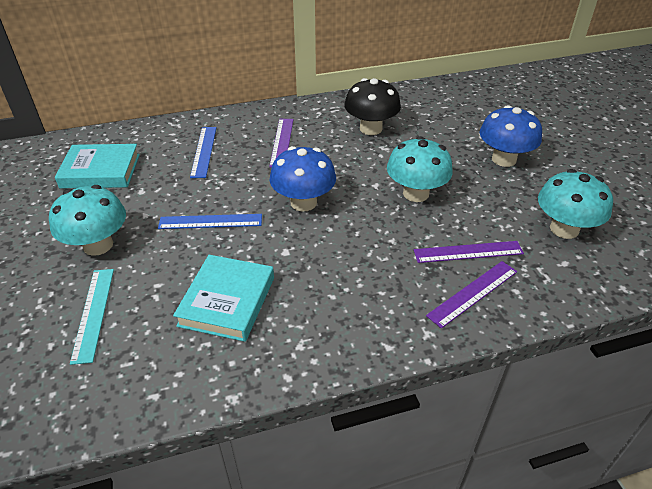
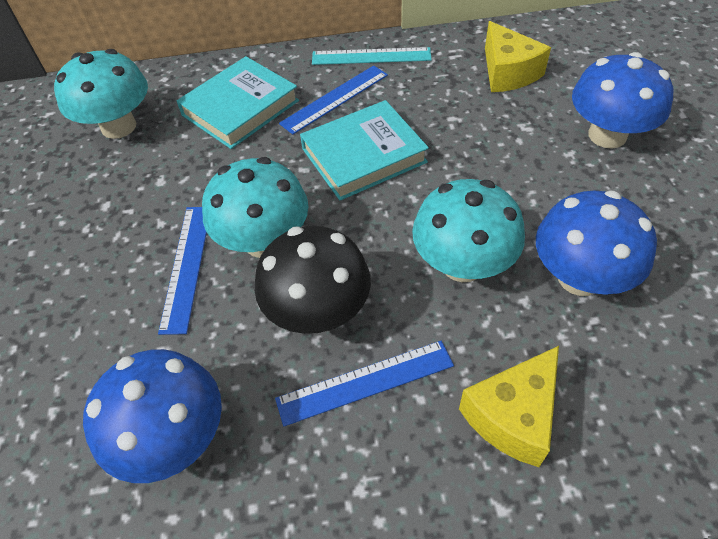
blue mushroom: 2 -> 3
blue ruler: 2 -> 3
purple ruler: 3 -> 0
yellow cheese: 0 -> 2

